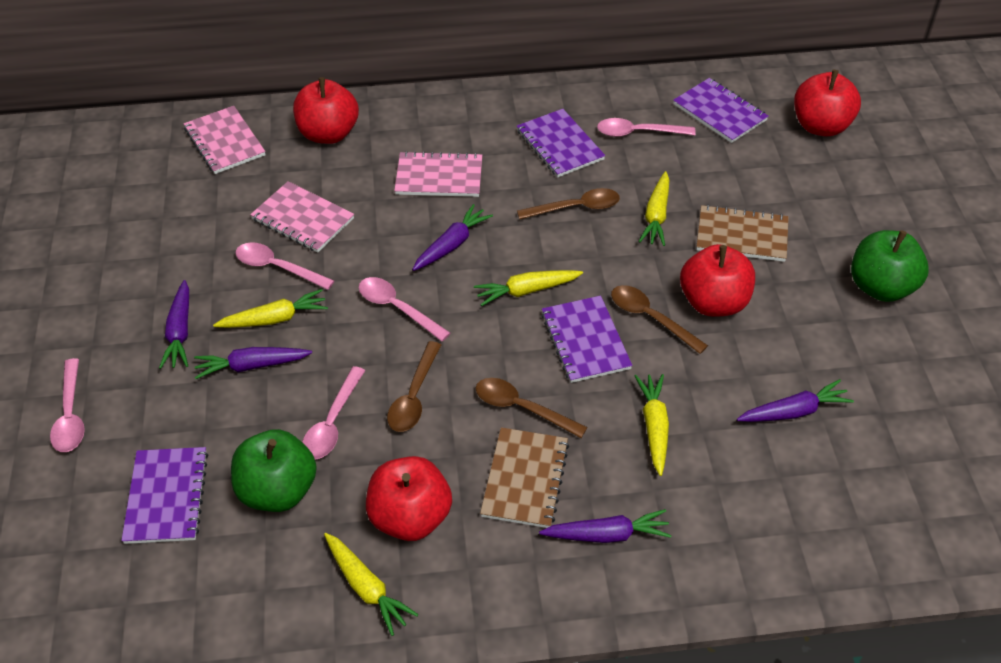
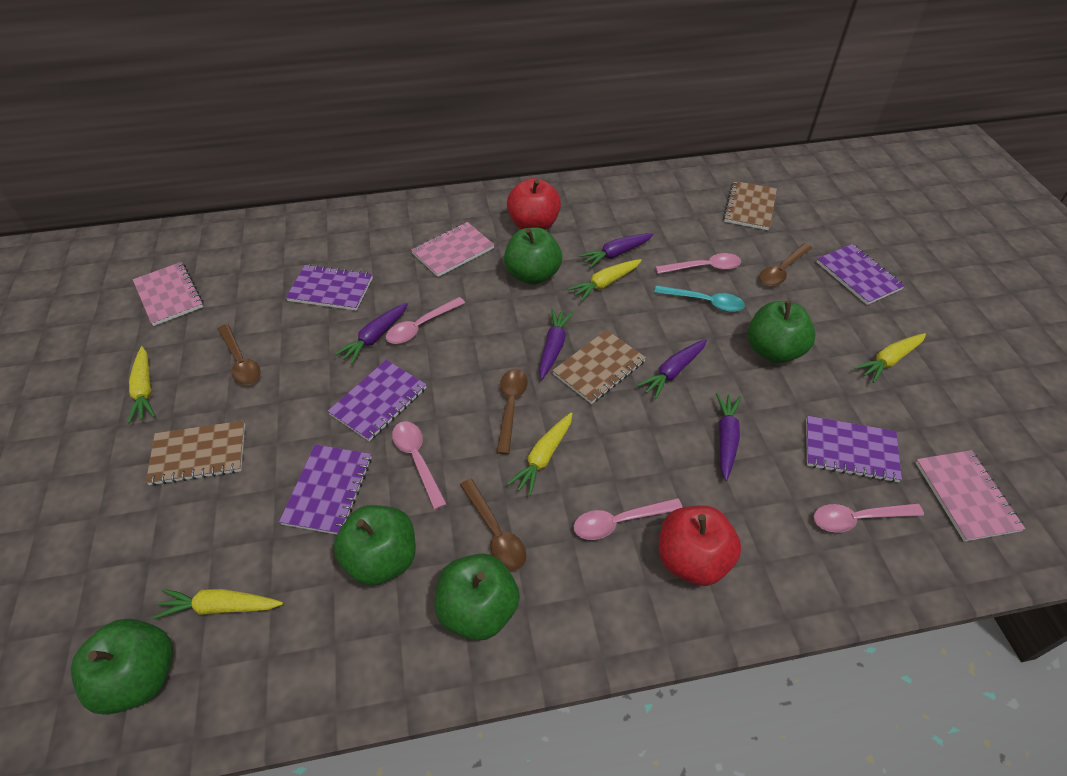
brown notebook: 2 -> 3
green apple: 2 -> 5
purple notebook: 4 -> 5
red apple: 4 -> 2
turquoise spoon: 0 -> 1

